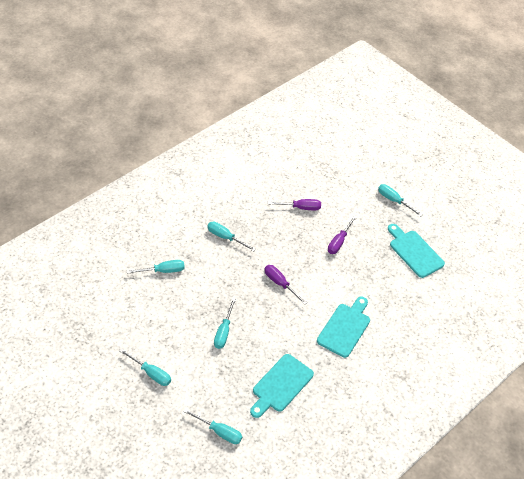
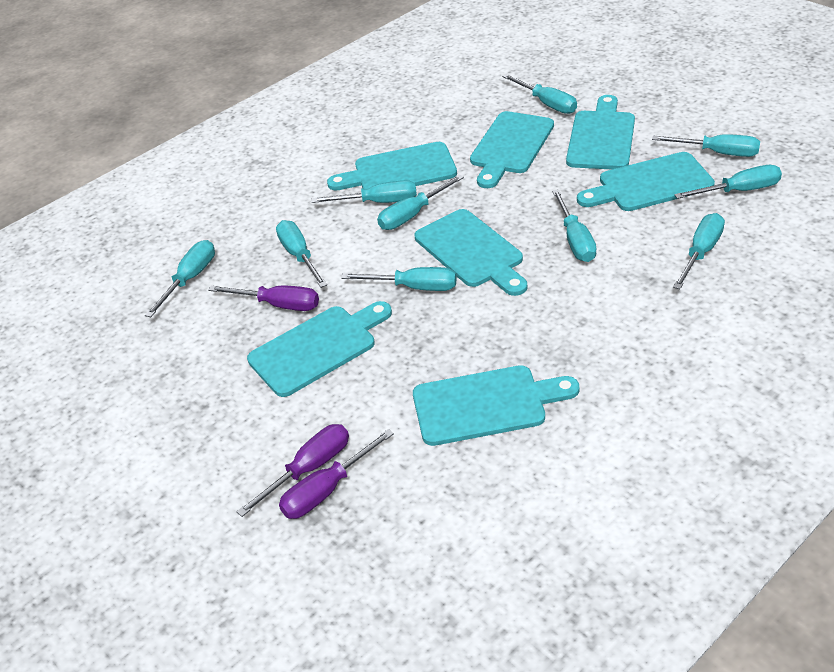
turquoise cutting board: 3 -> 7
turquoise screwdriver: 6 -> 10

